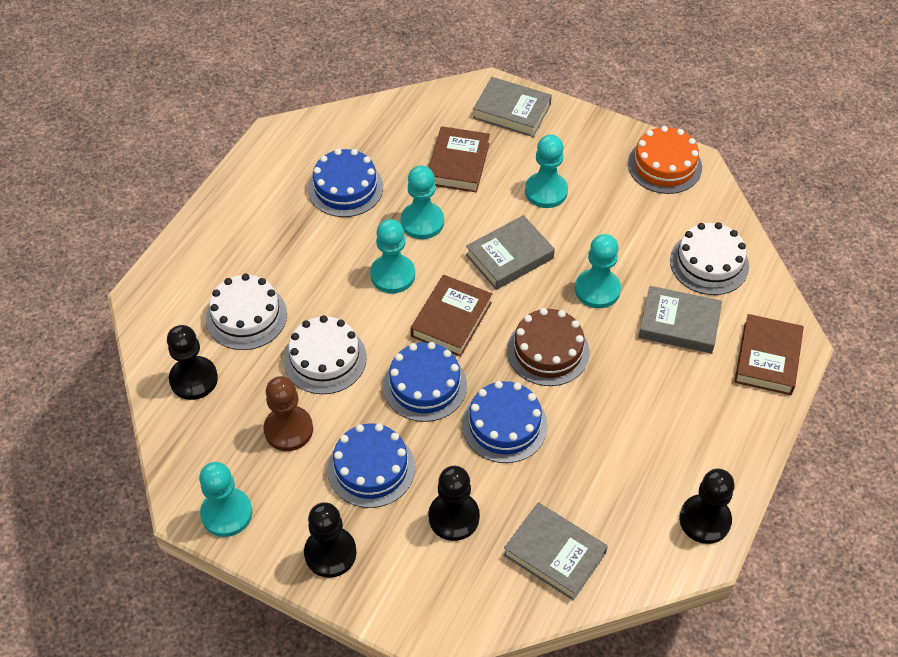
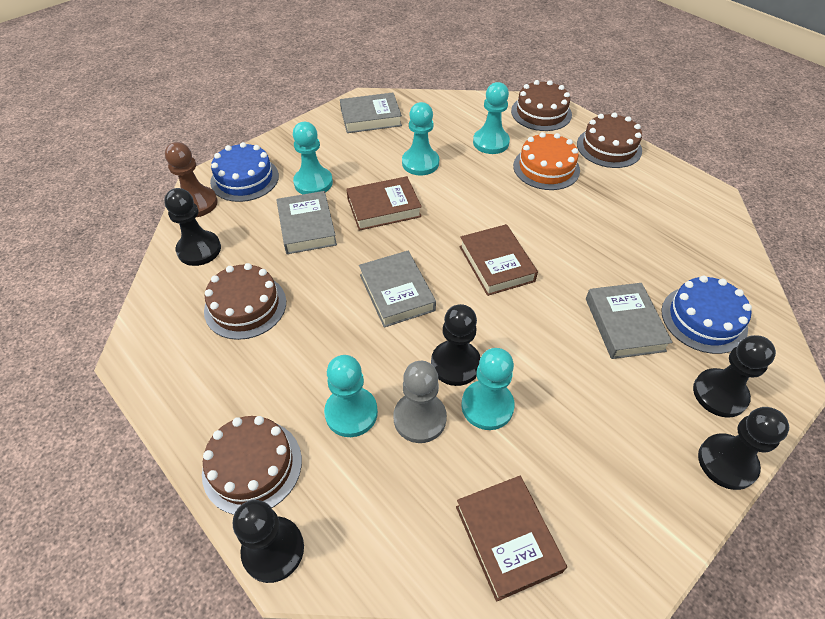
black pawn: 4 -> 5
blue cake: 4 -> 2
brown cake: 1 -> 4
grey pawn: 0 -> 1
white cake: 3 -> 0

